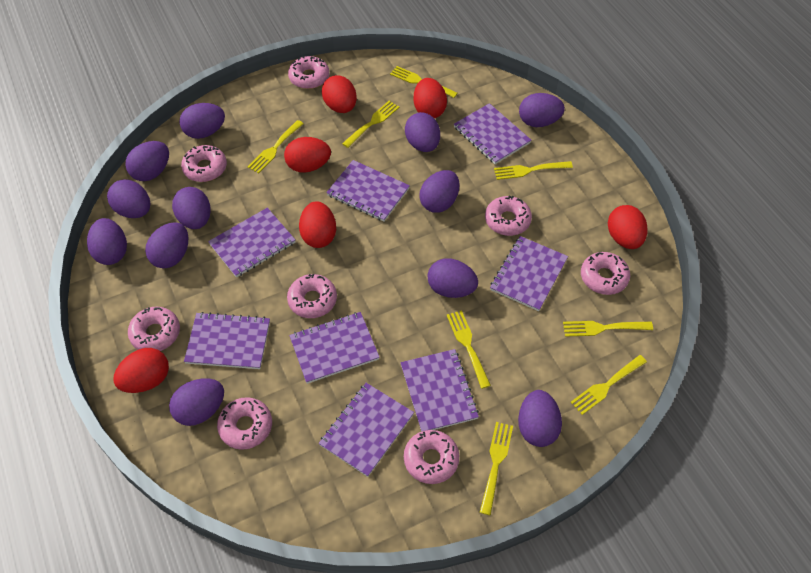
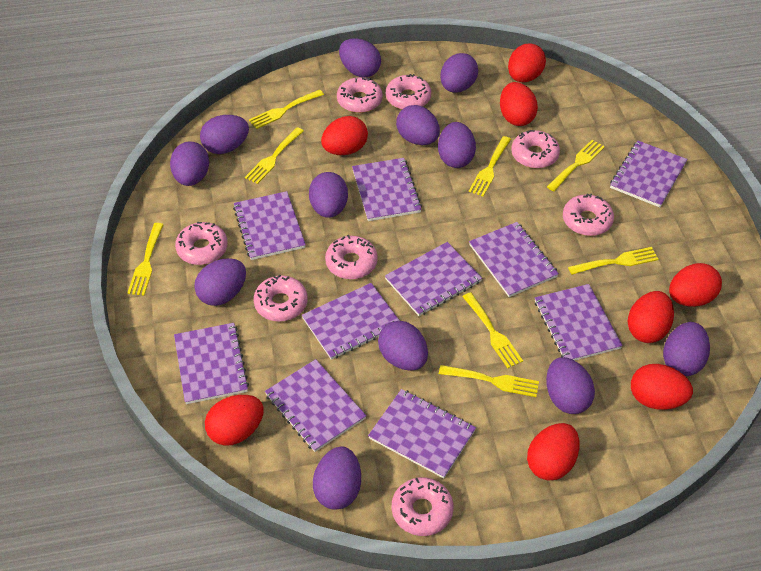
purple notebook: 8 -> 10
red egg: 6 -> 8

